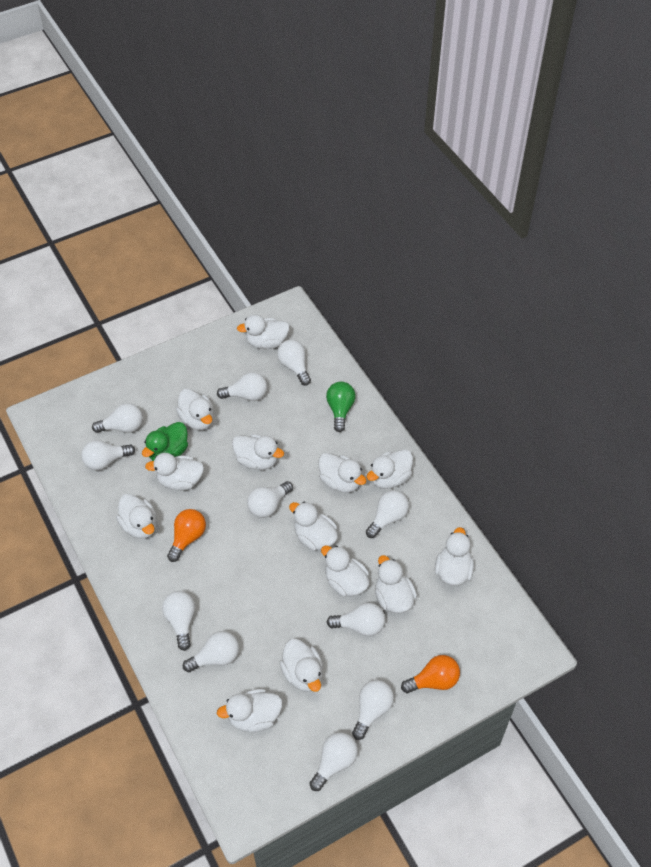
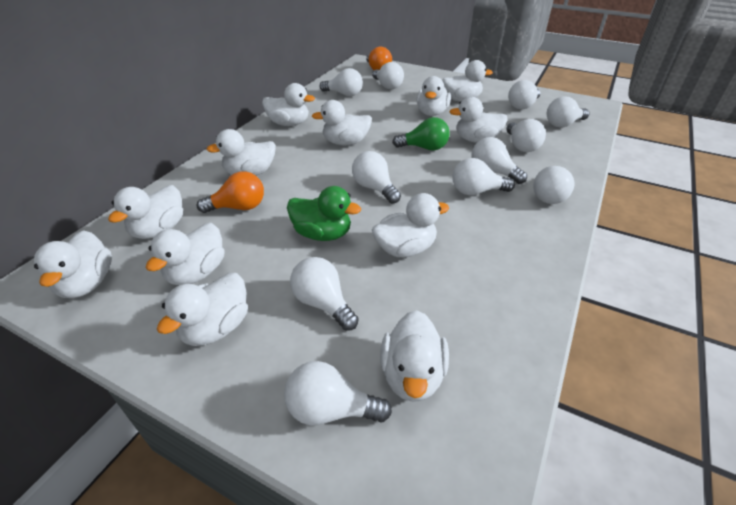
white duck: 13 -> 12

